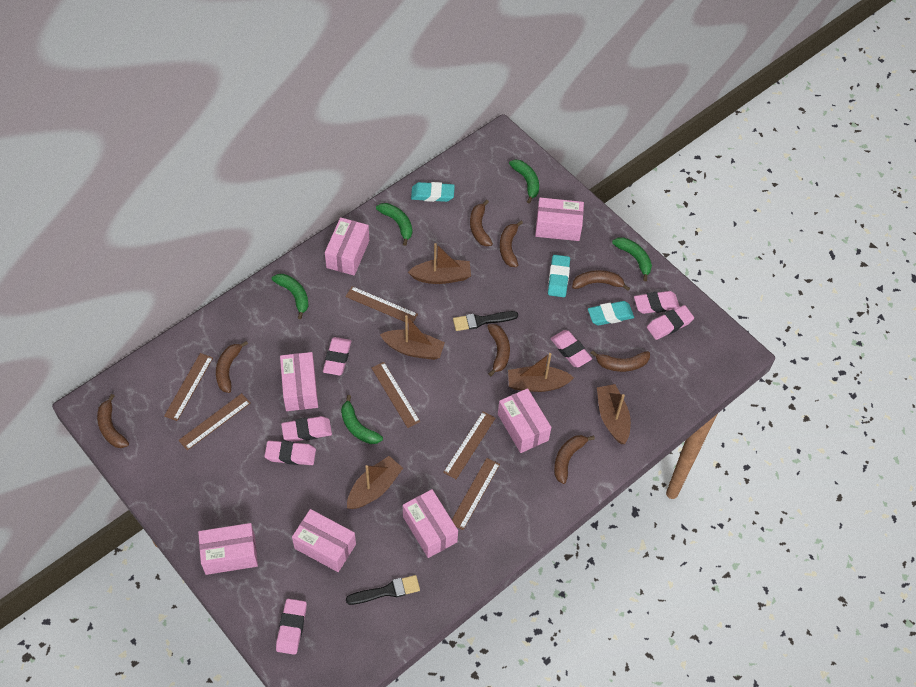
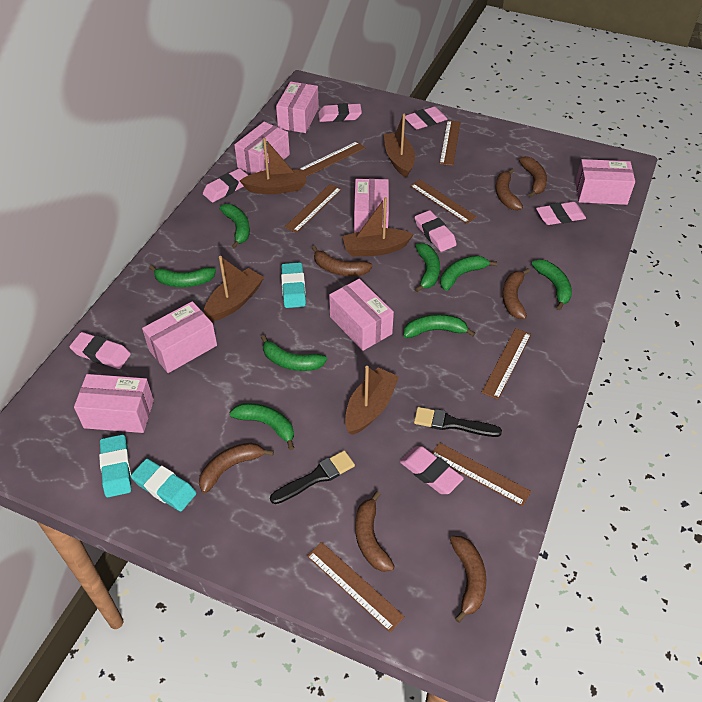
brown banana: 8 -> 7
brown ruler: 6 -> 7
green banana: 5 -> 8

